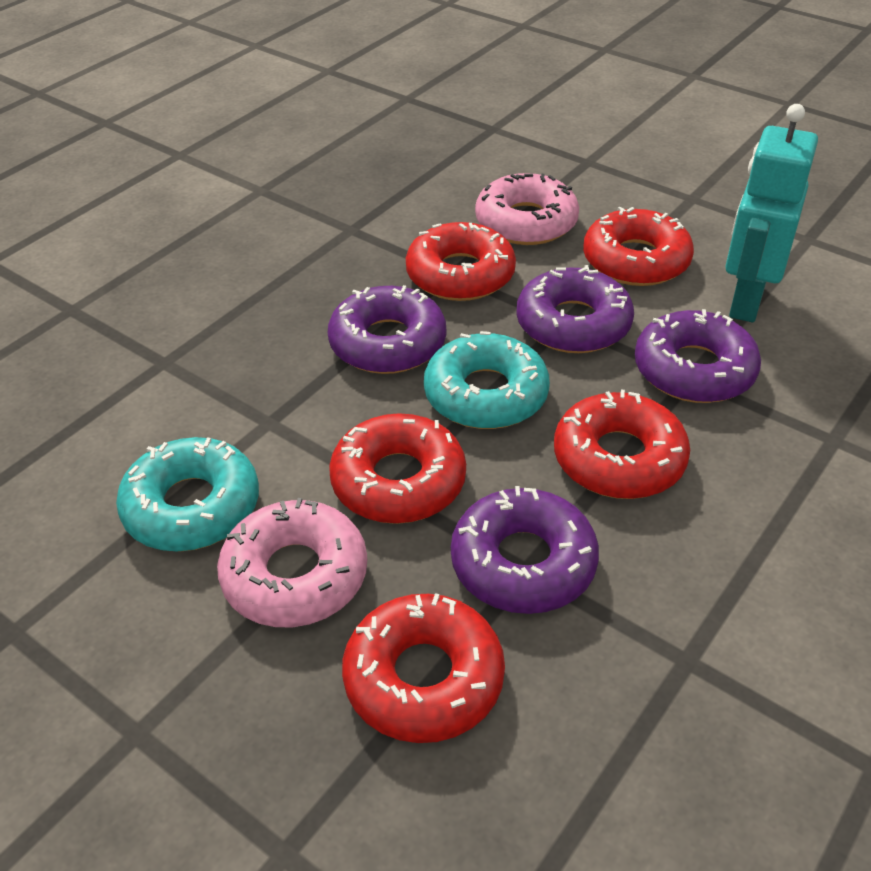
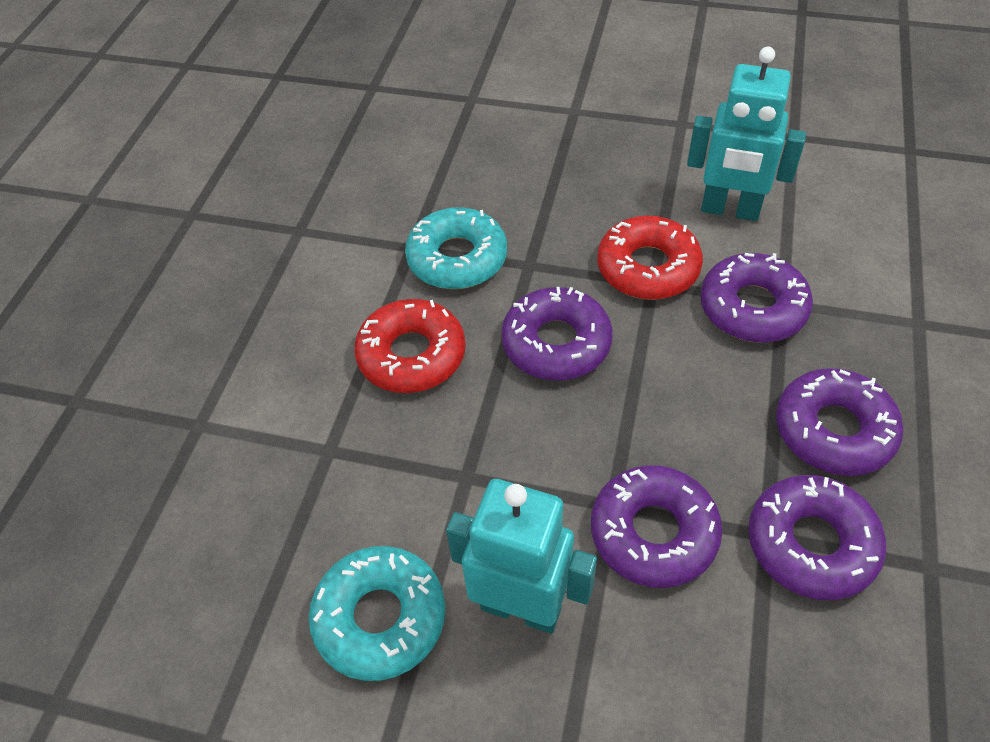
pink donut: 2 -> 0
purple donut: 4 -> 5
red donut: 5 -> 2
turquoise robot: 1 -> 2

